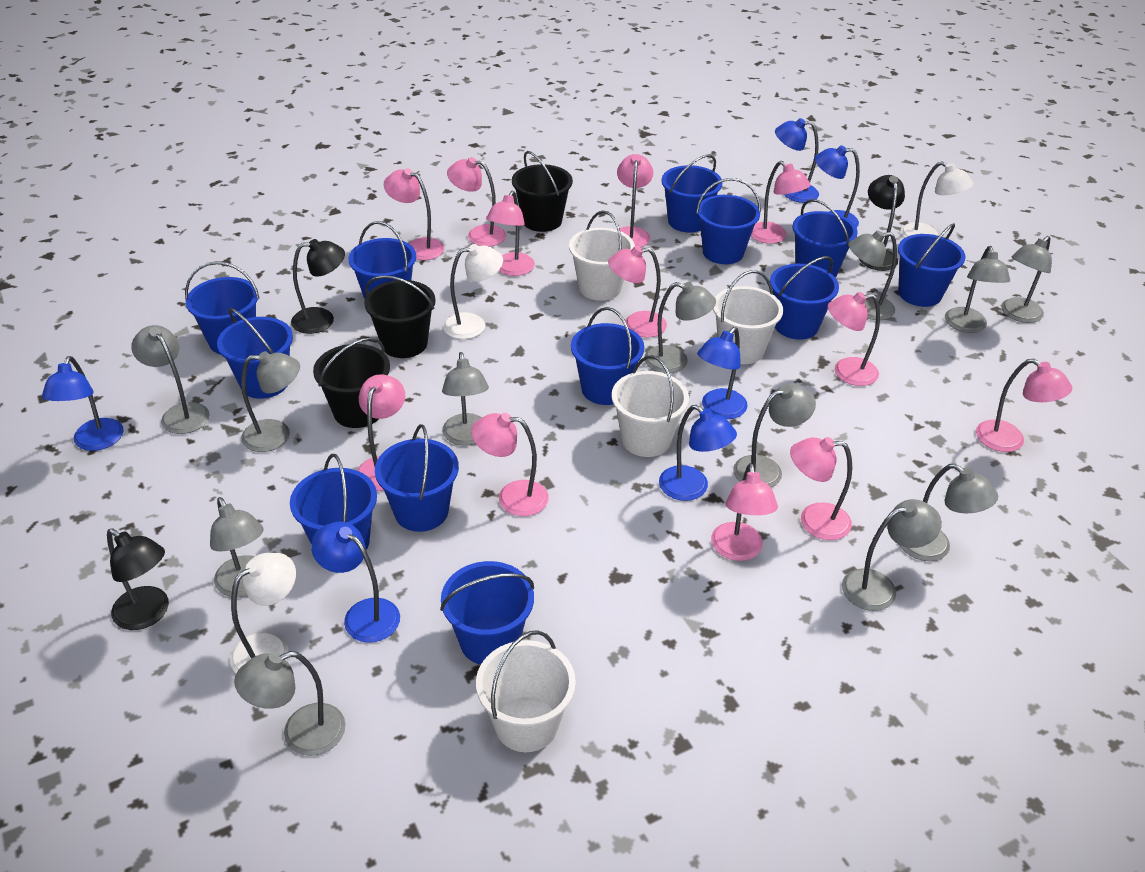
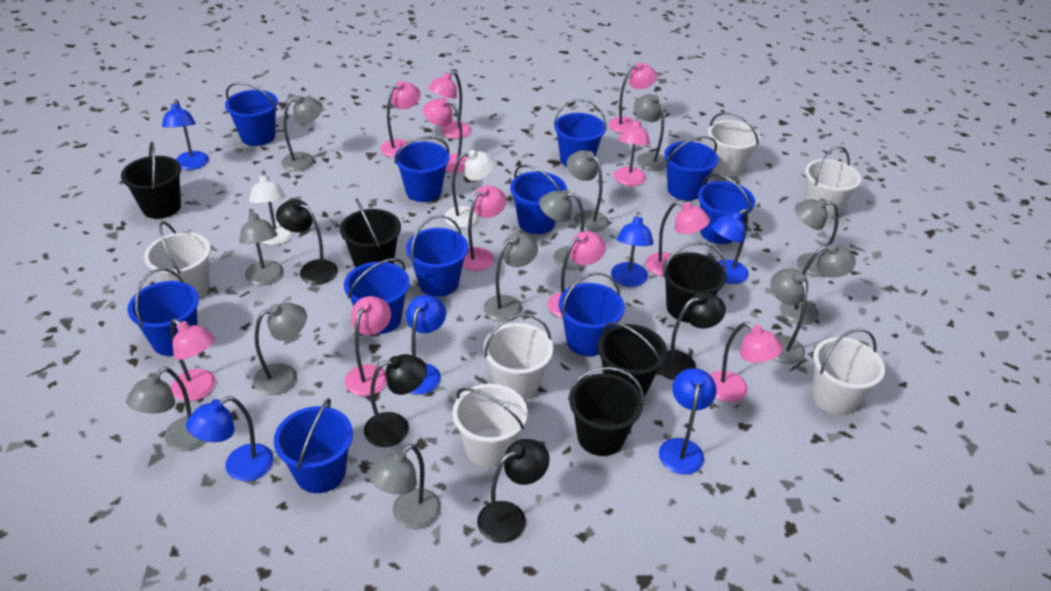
black bucket: 3 -> 5
black lamp: 3 -> 4
blue bucket: 12 -> 11
pink lamp: 12 -> 11
white bucket: 4 -> 6
white lamp: 3 -> 2

